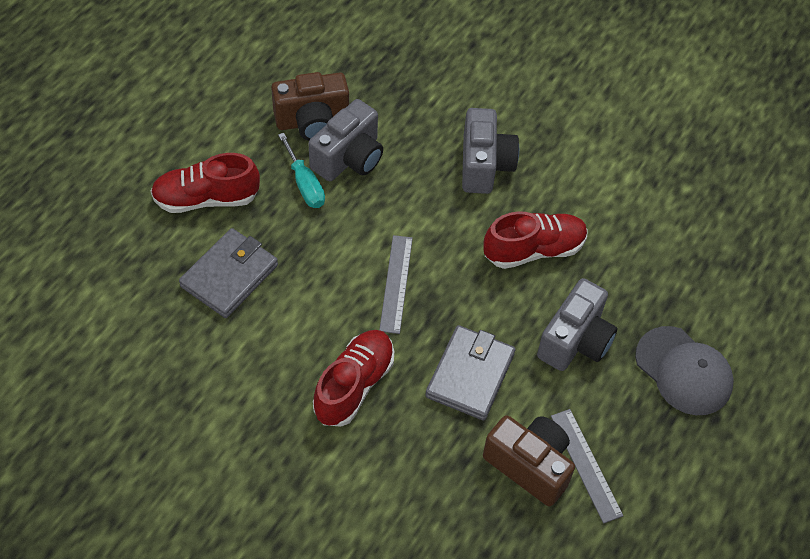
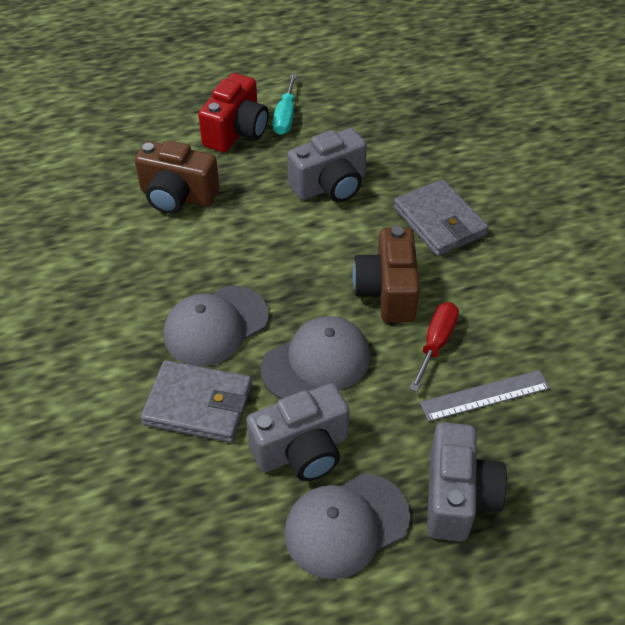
grey cap: 1 -> 3
grey ruler: 2 -> 1
red camera: 0 -> 1
red screwdriver: 0 -> 1
red shoe: 3 -> 0

